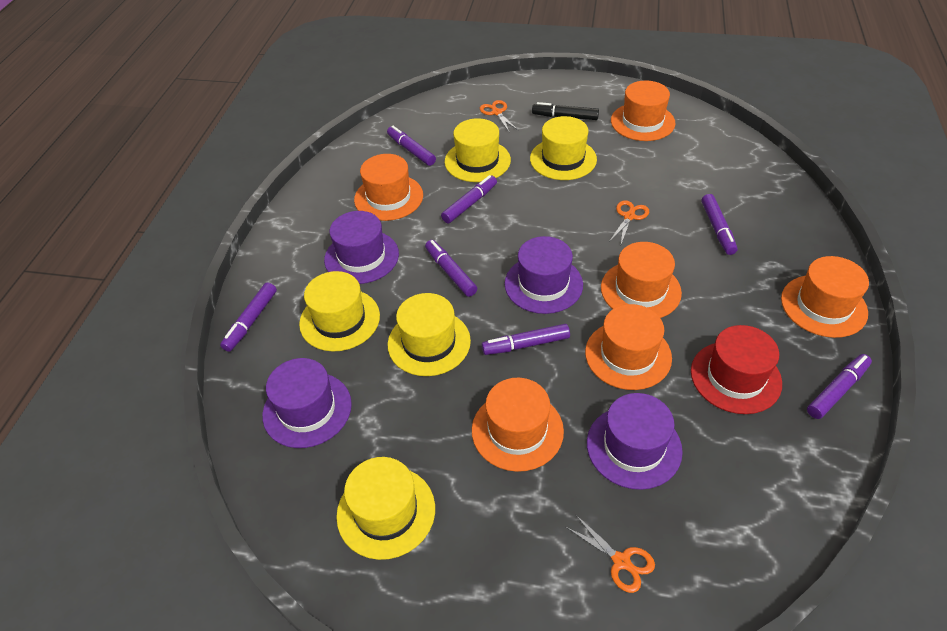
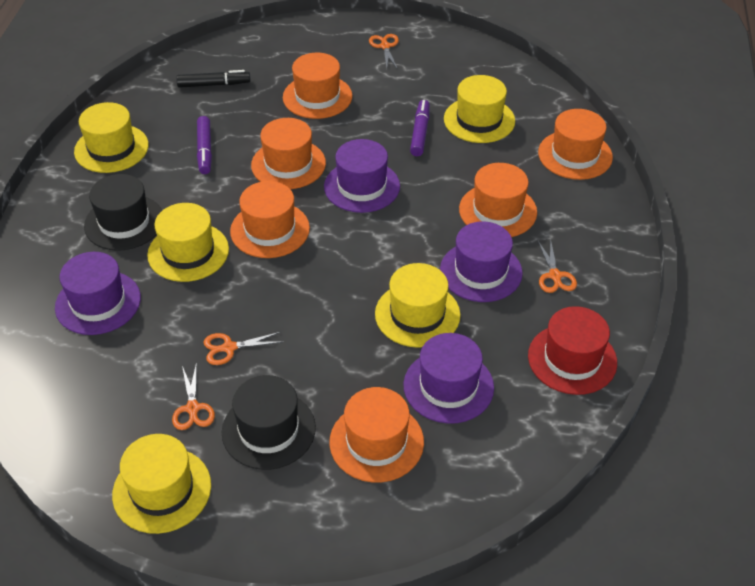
black hat: 0 -> 2
orange scissors: 3 -> 4
purple marker: 7 -> 2

